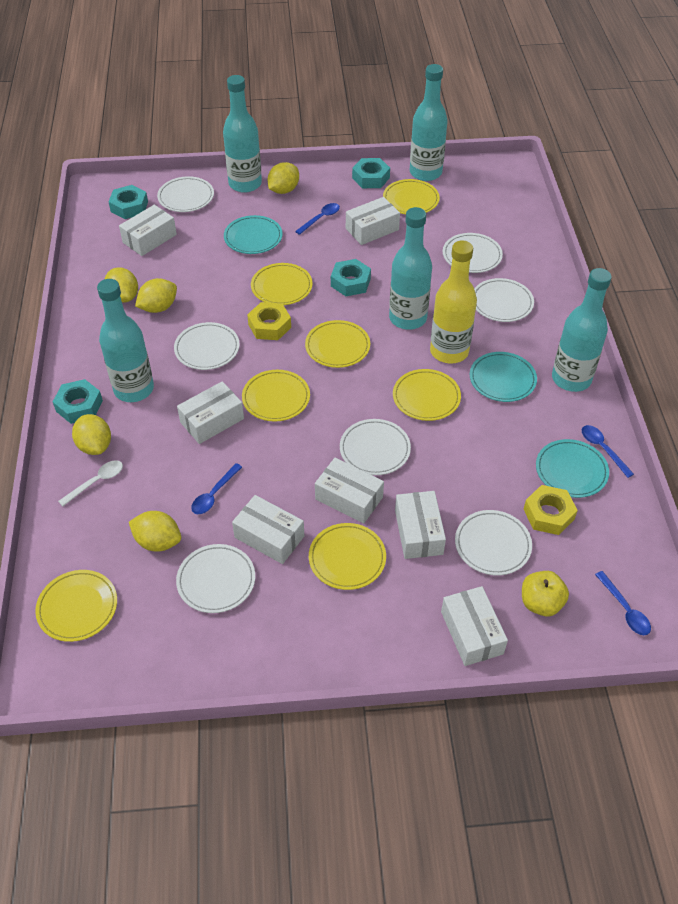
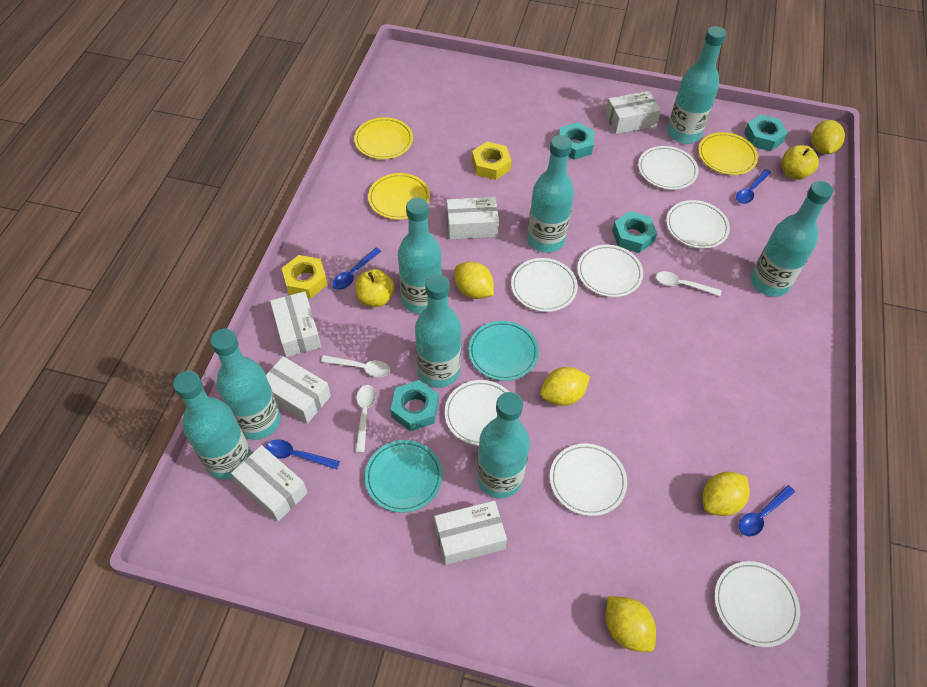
turquoise bottle: 5 -> 8
turquoise plate: 3 -> 2
white box: 7 -> 6
white spoon: 1 -> 3
yellow apple: 1 -> 2
yellow bottle: 1 -> 0
yellow plate: 7 -> 3

